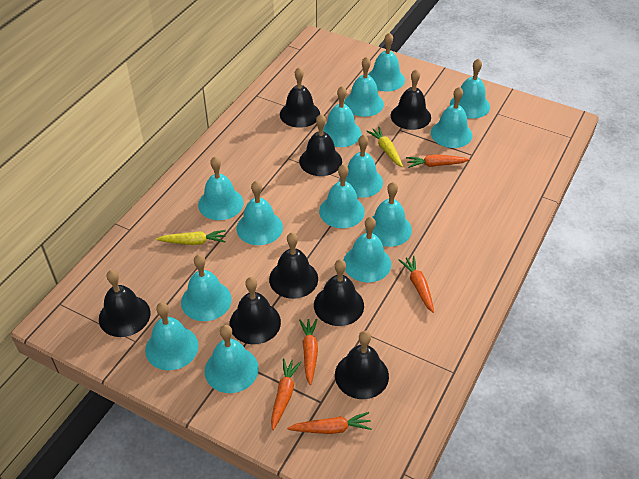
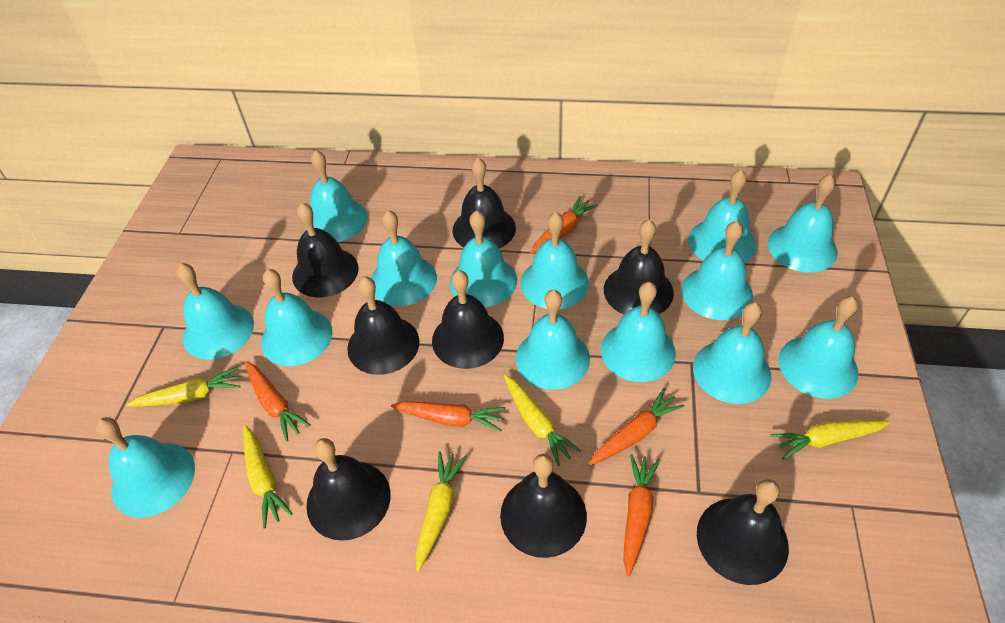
yellow carrot: 2 -> 5

